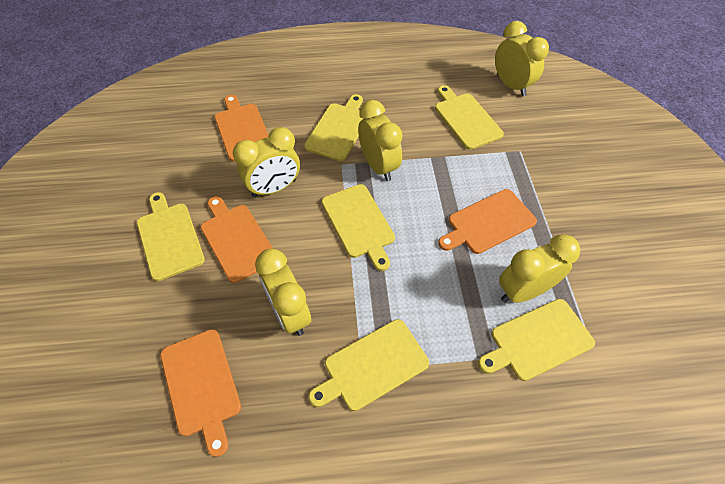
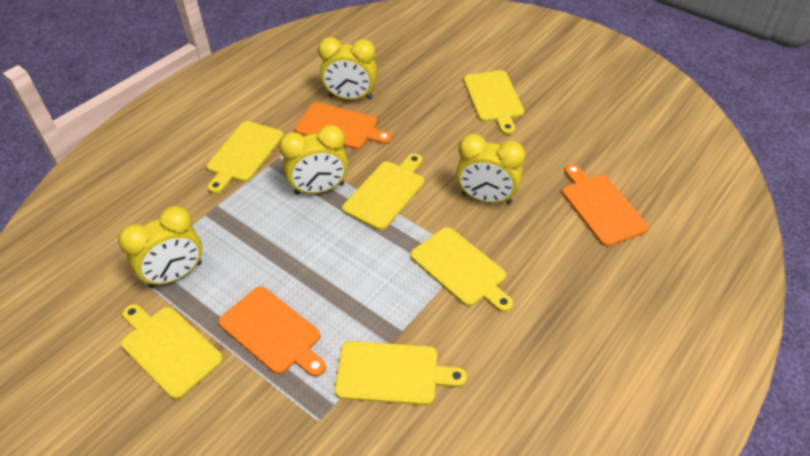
orange cutting board: 4 -> 3
yellow clock: 5 -> 4

